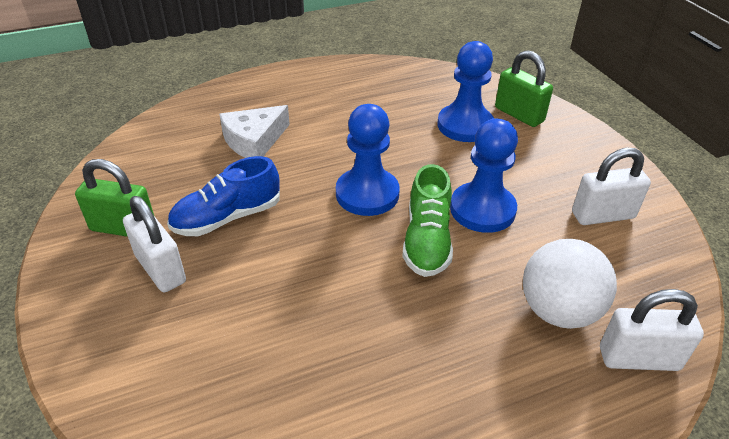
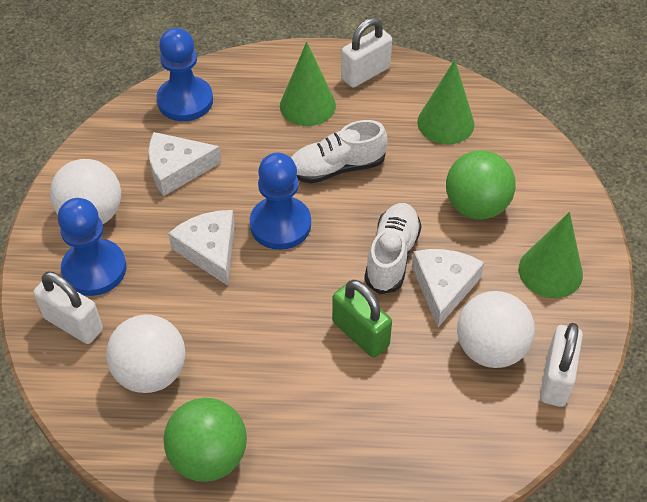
blue shoe: 1 -> 0
green ball: 0 -> 2
green cone: 0 -> 3
green padlock: 2 -> 1
green shoe: 1 -> 0
white ball: 1 -> 3
white cheese: 1 -> 3
white shoe: 0 -> 2

